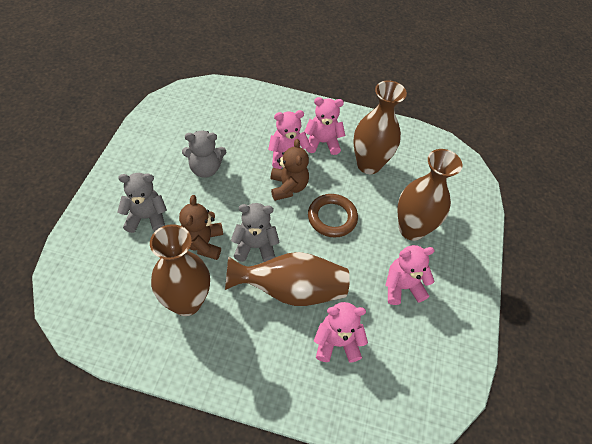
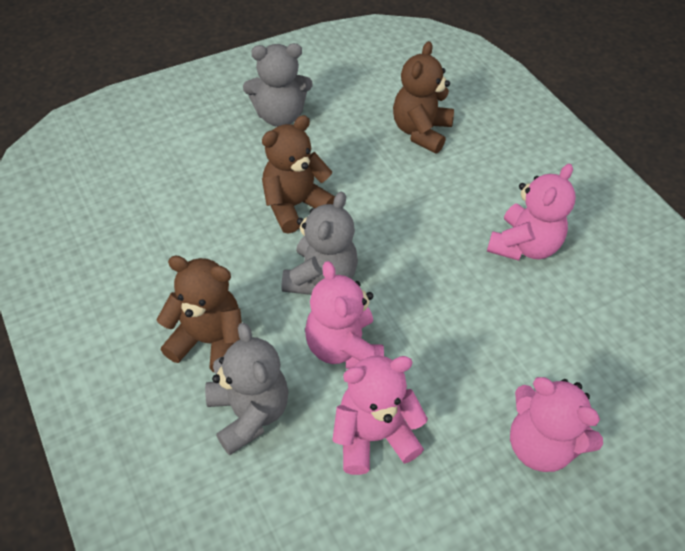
brown ring: 1 -> 0
brown teddy bear: 2 -> 3
brown vase: 4 -> 0

